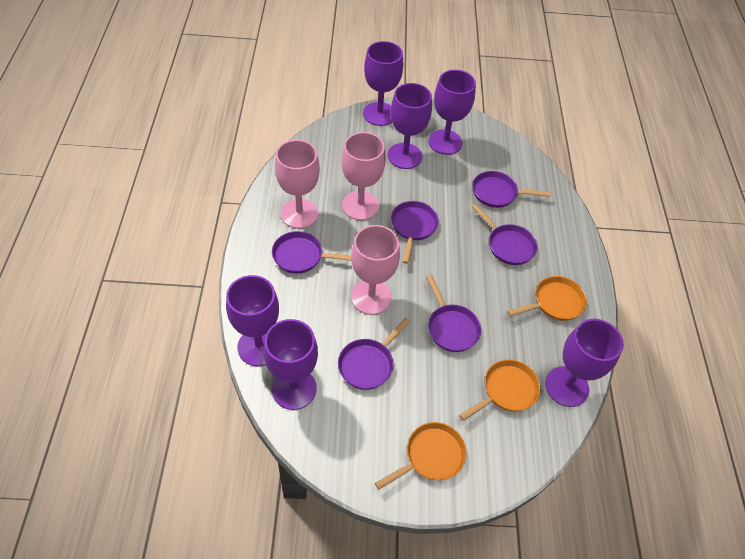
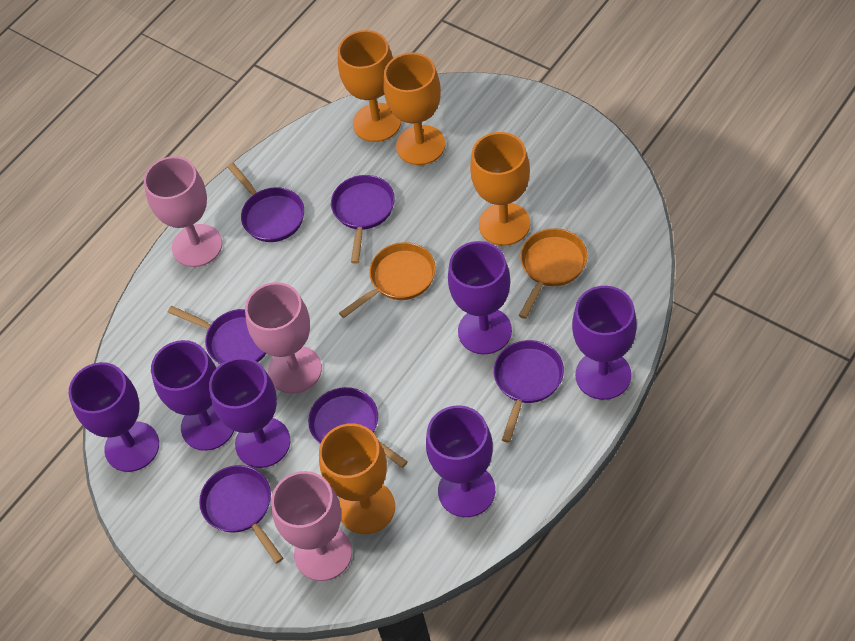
orange goblet: 0 -> 4
orange pan: 3 -> 2

